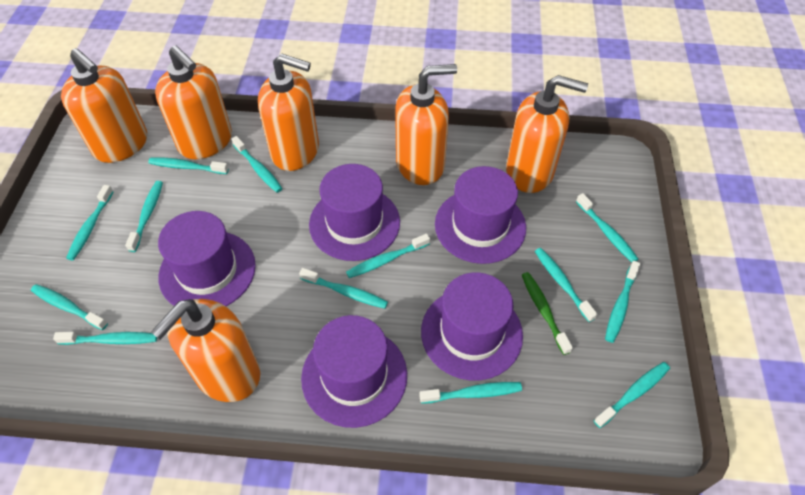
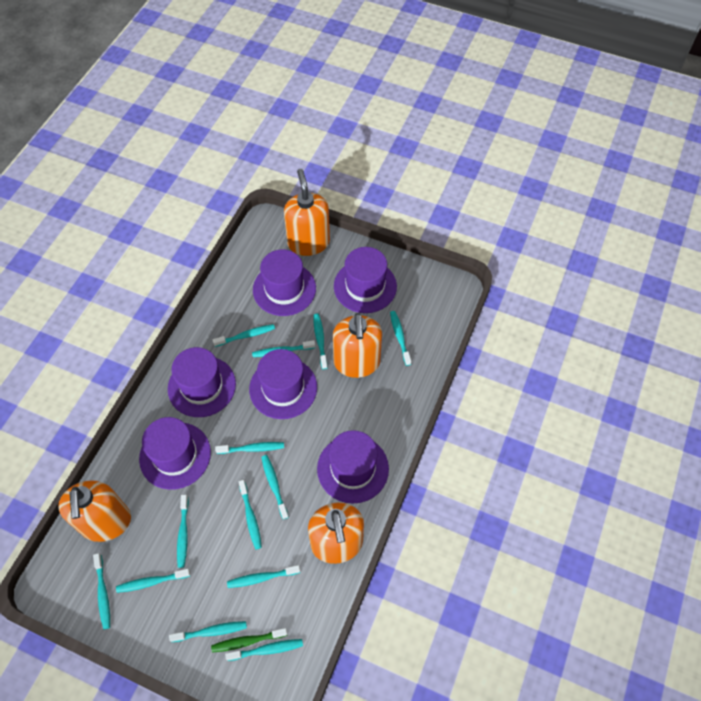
orange soap dispenser: 6 -> 4
purple hat: 5 -> 6

